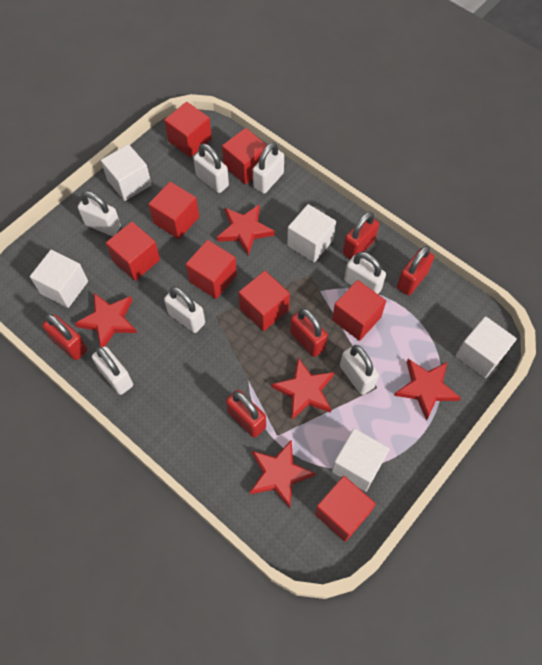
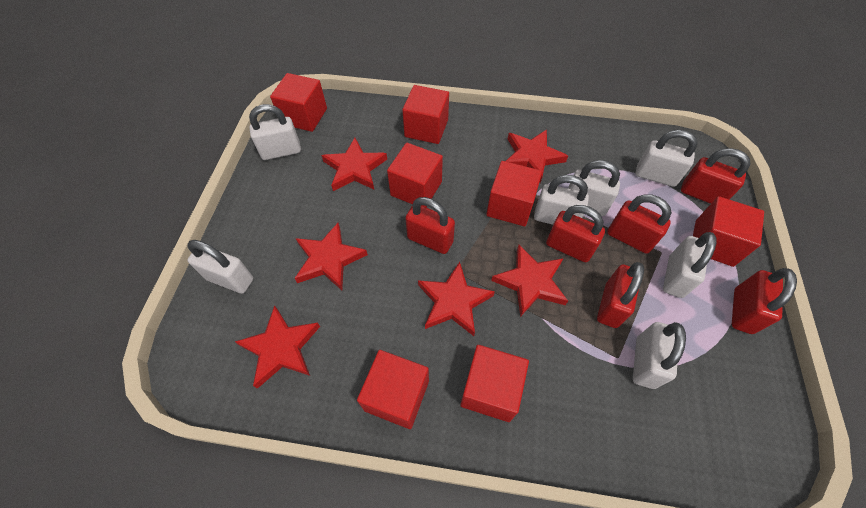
red cube: 8 -> 7
red padlock: 5 -> 6
red star: 5 -> 6
white cube: 5 -> 0

